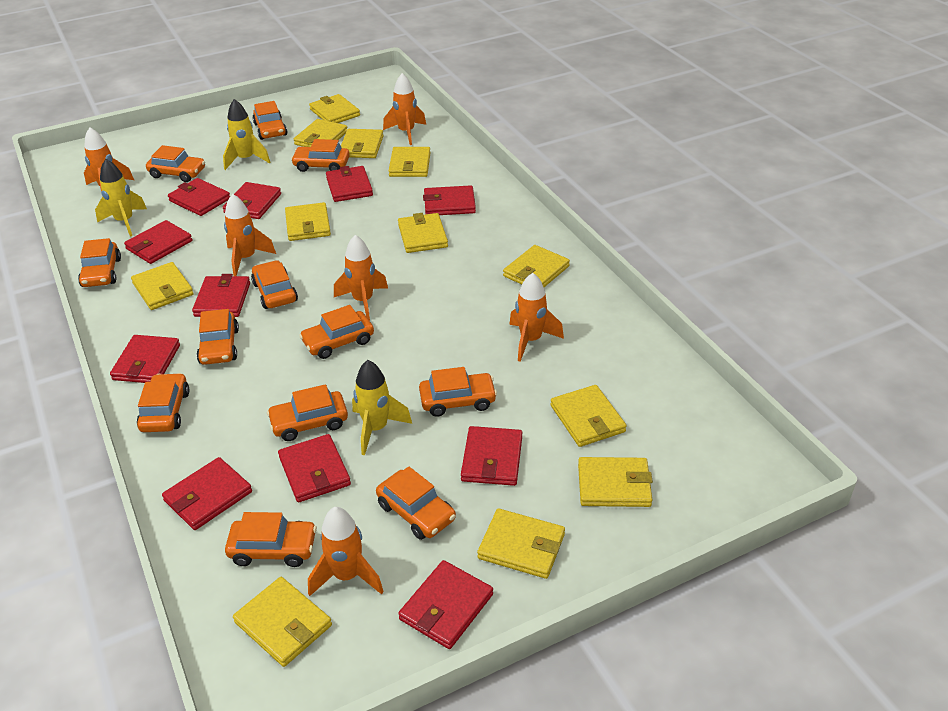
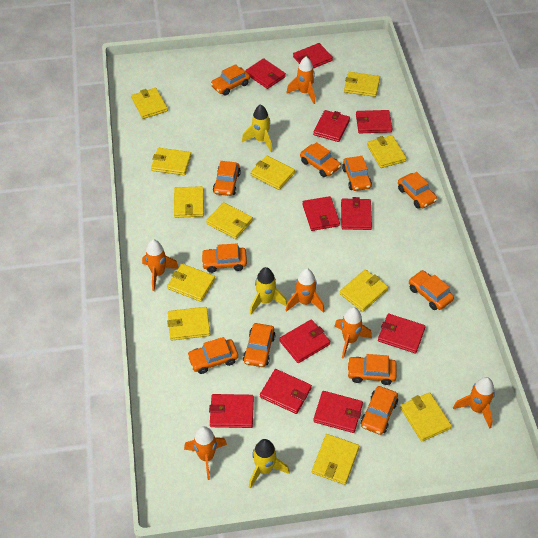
orange car: 12 -> 11

